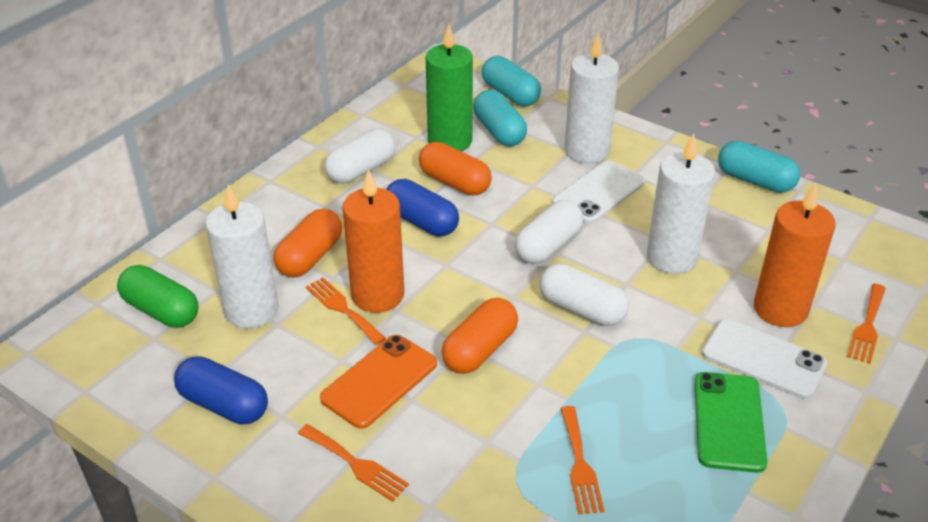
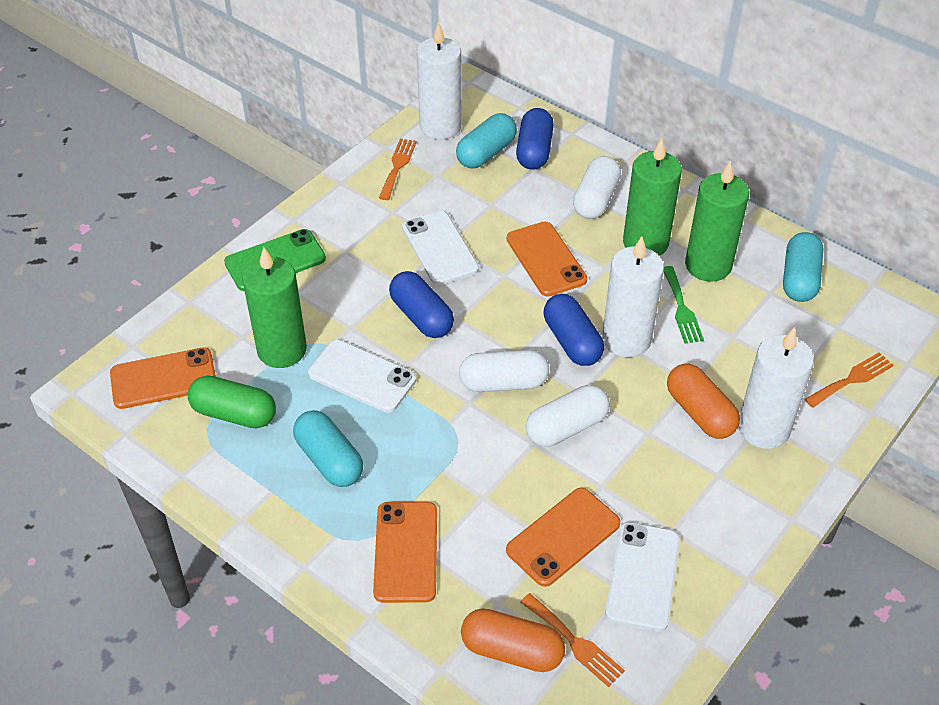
blue capsule: 2 -> 3
green candle: 1 -> 3
green fork: 0 -> 1
orange candle: 2 -> 0
orange capsule: 3 -> 2
orange fork: 4 -> 3
orange phone: 1 -> 4
white phone: 2 -> 3

